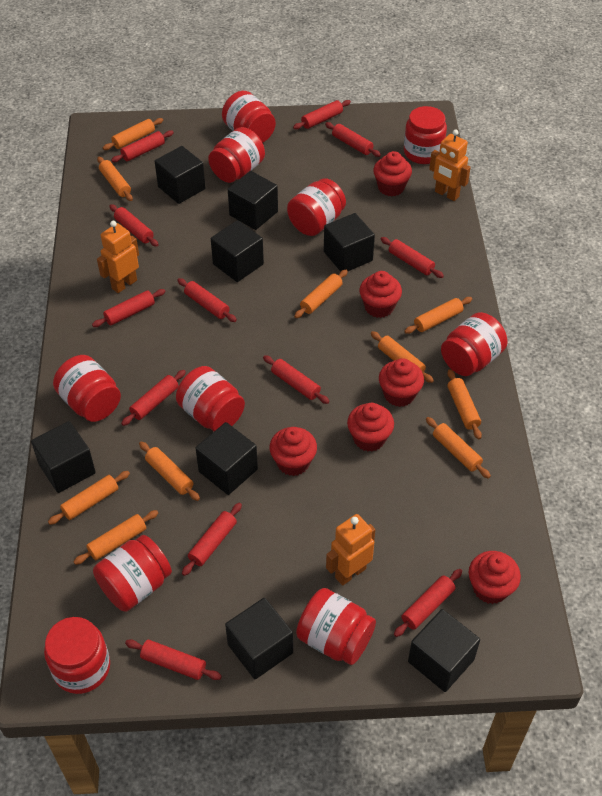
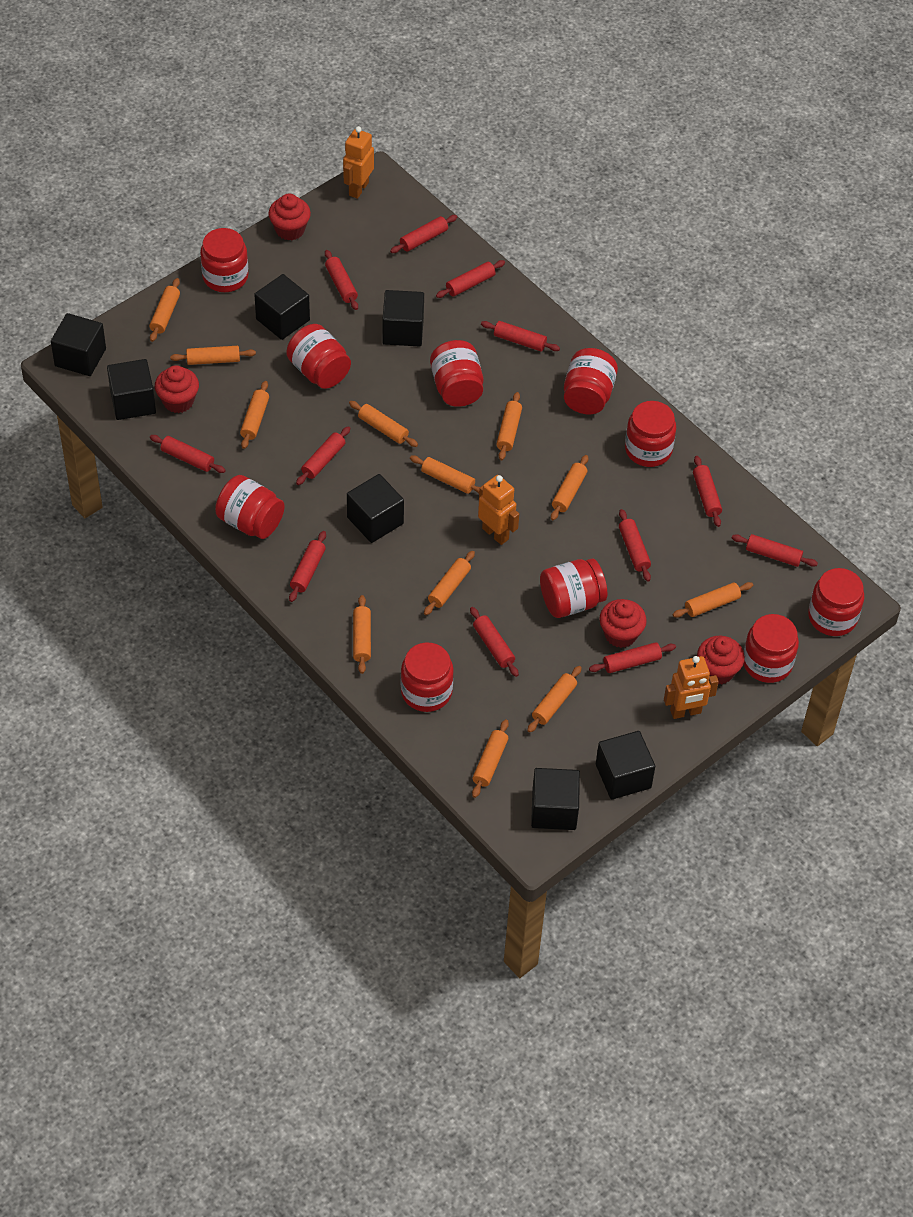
black cube: 8 -> 7
orange rolling pin: 10 -> 12
red cupcake: 6 -> 4

